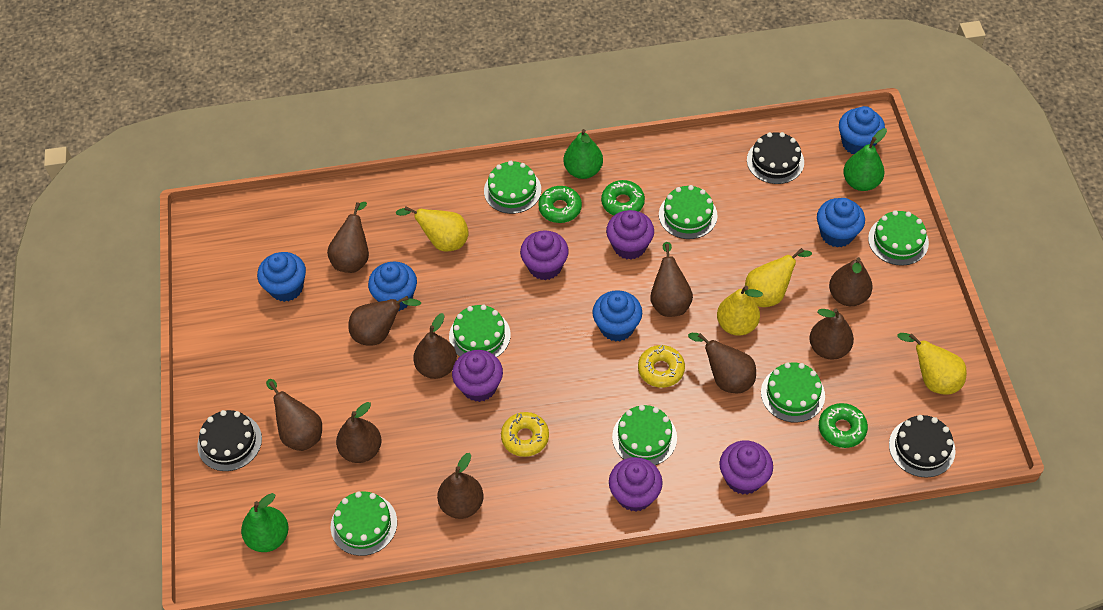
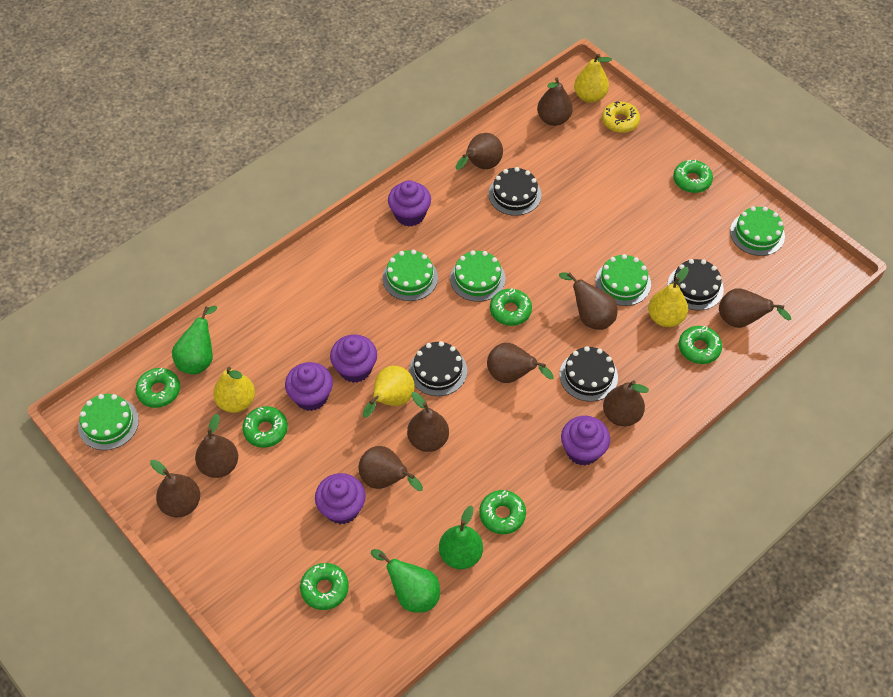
black cake: 3 -> 4
blue cupcake: 5 -> 0
green cake: 7 -> 5
green donut: 3 -> 7
yellow donut: 2 -> 1

